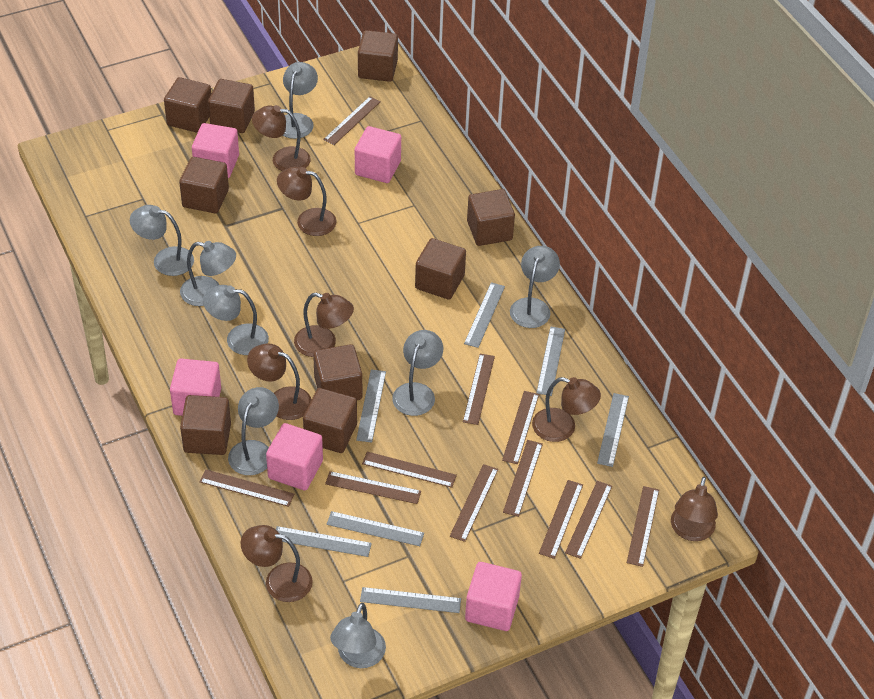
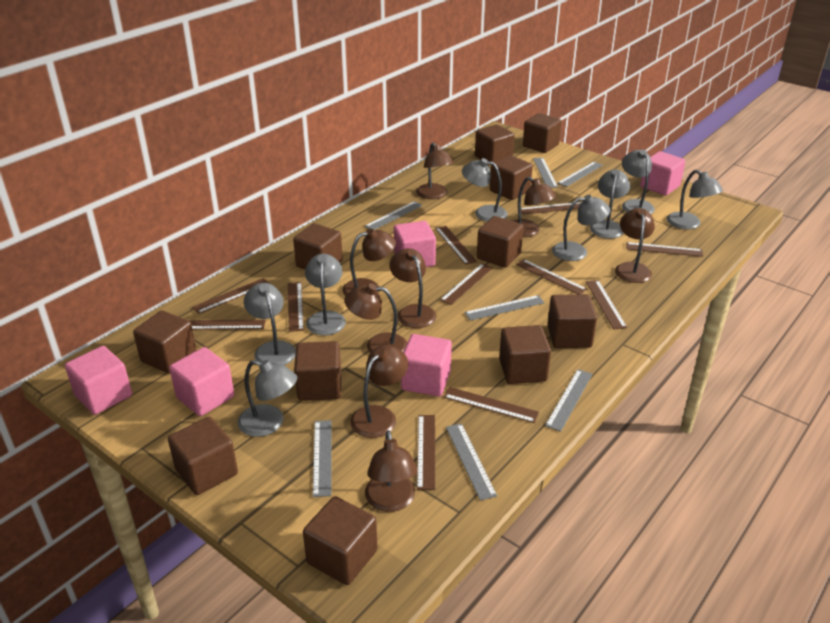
brown cube: 9 -> 11
brown lamp: 7 -> 8

